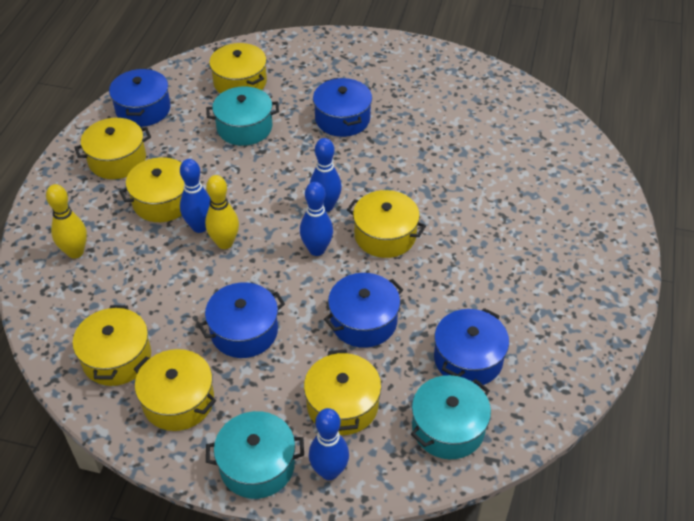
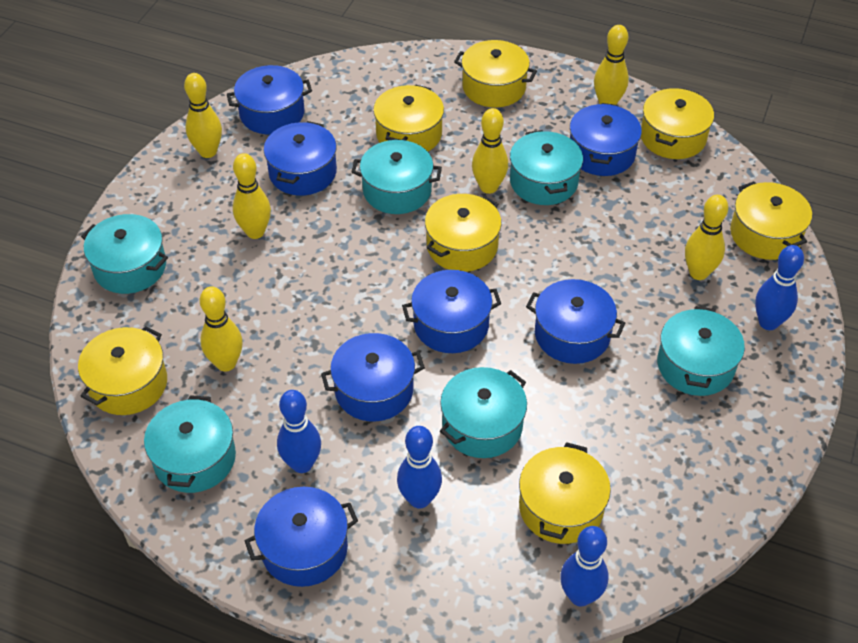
blue pot: 5 -> 7
turquoise pot: 3 -> 6
yellow bowling pin: 2 -> 6

